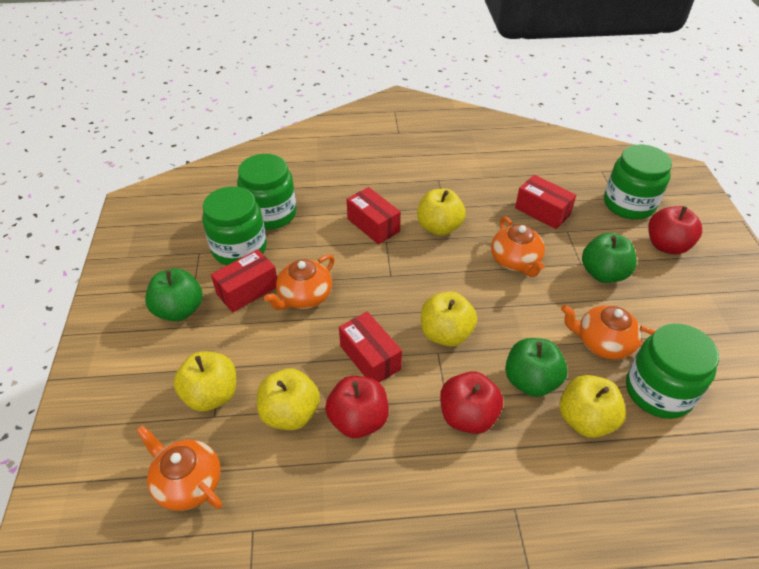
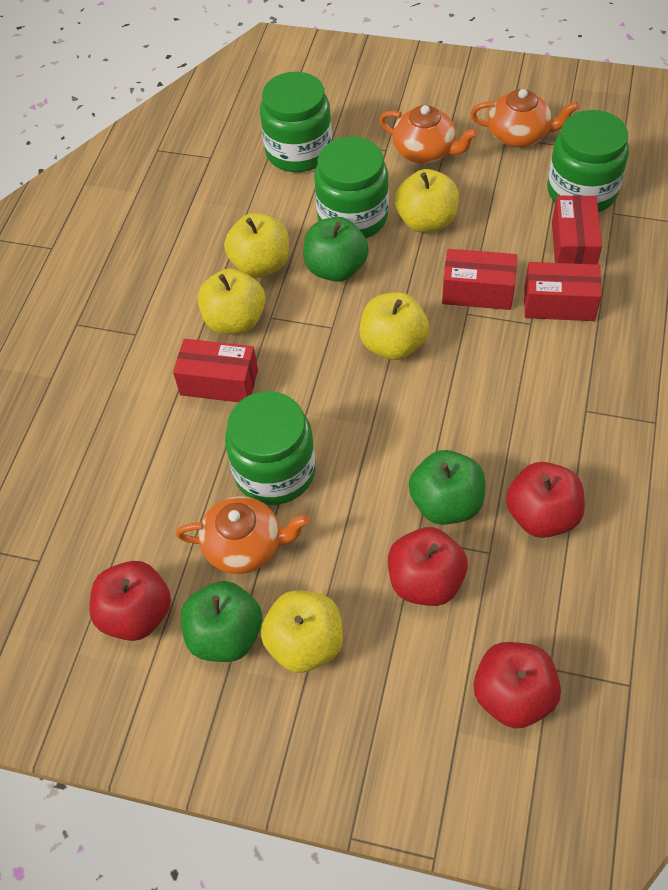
orange teapot: 4 -> 3
red apple: 3 -> 4

